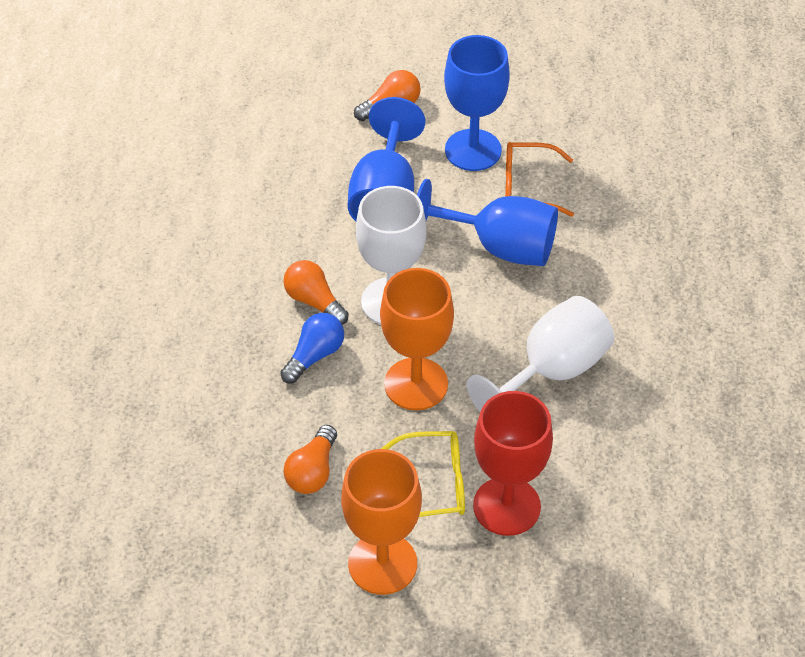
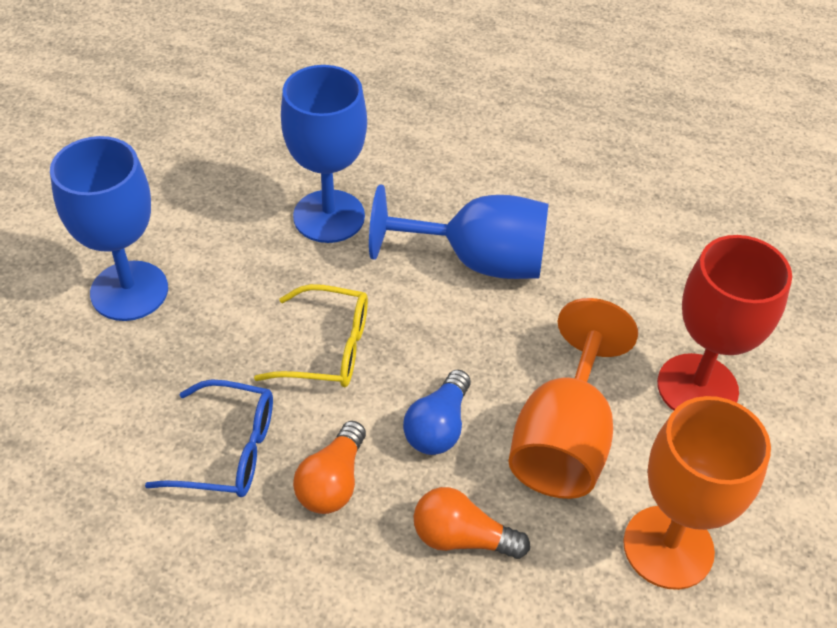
blue glasses: 0 -> 1
orange glasses: 1 -> 0
orange light bulb: 3 -> 2
white goblet: 2 -> 0

